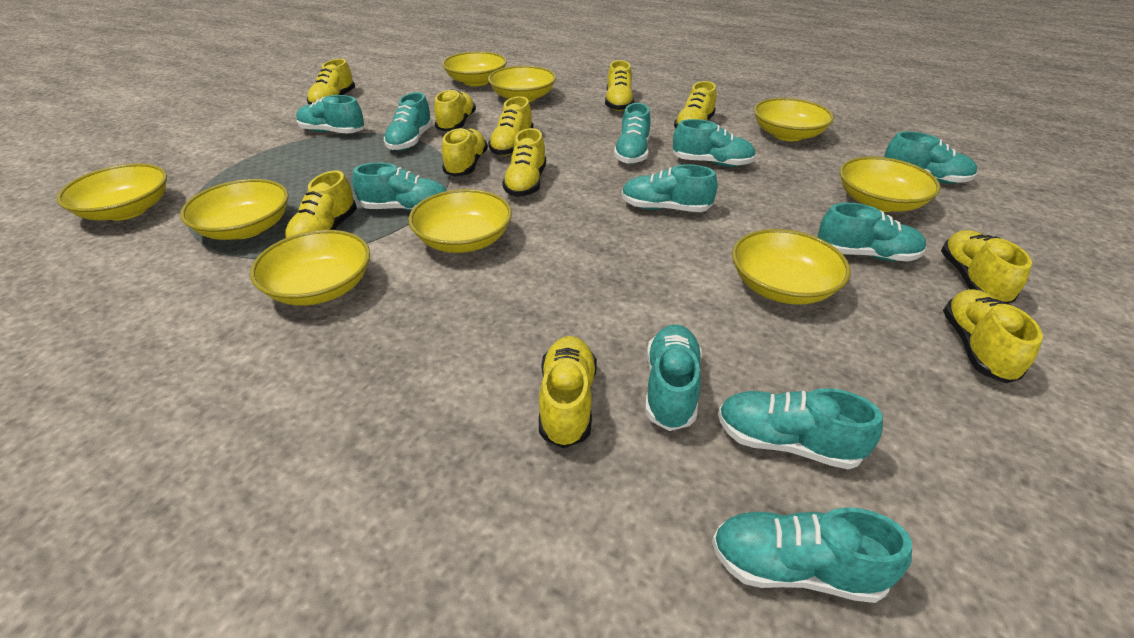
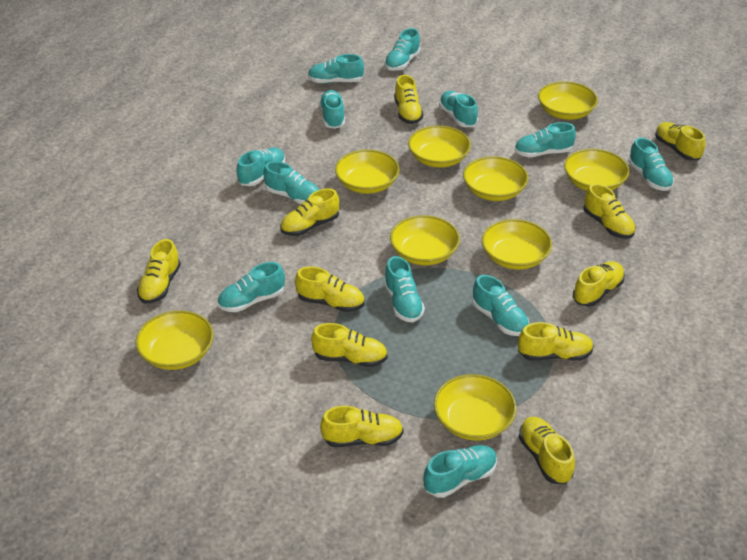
turquoise shoe: 11 -> 12

